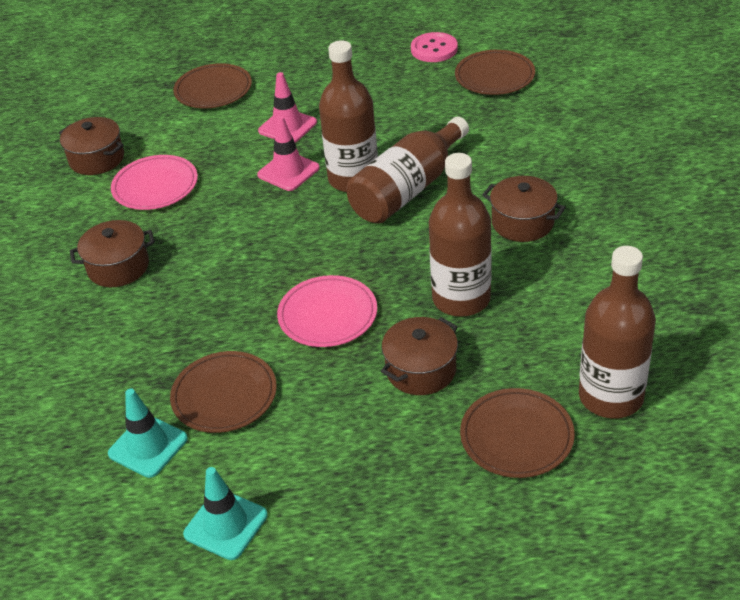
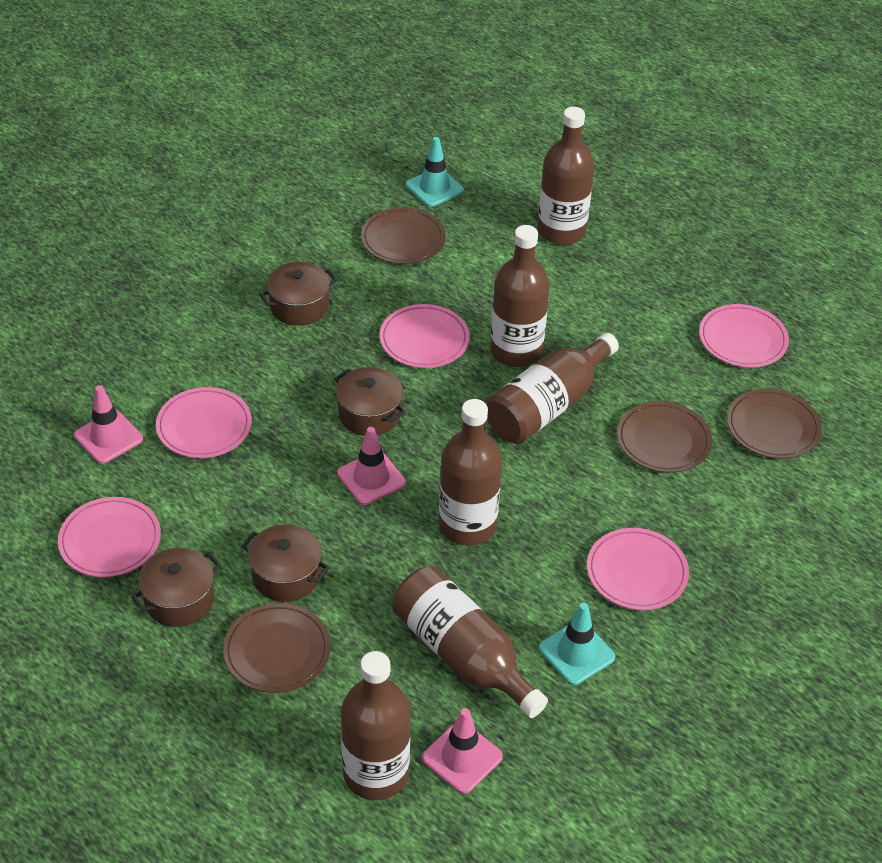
brown bottle: 4 -> 6
pink button: 1 -> 0
pink plate: 2 -> 5
pink traffic cone: 2 -> 3

